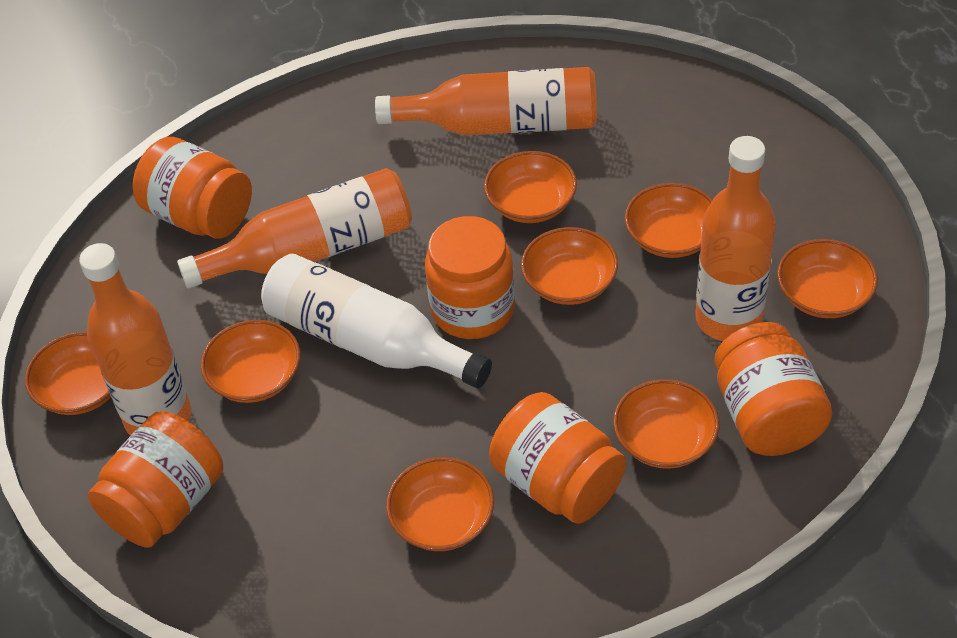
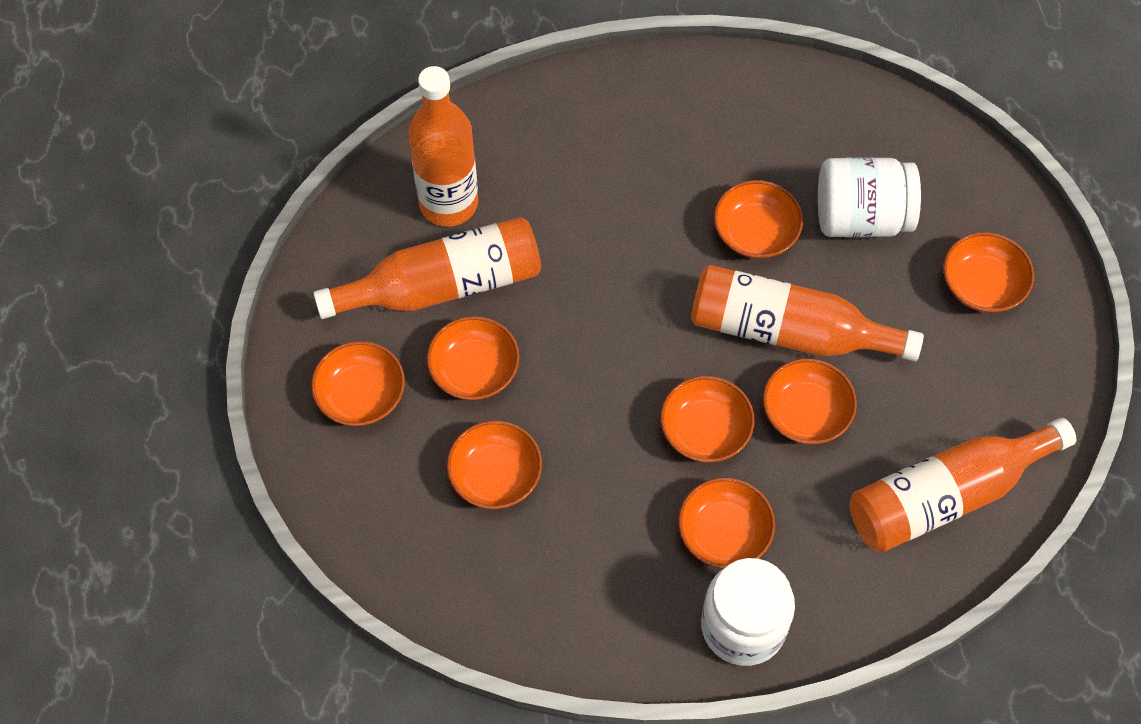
orange jar: 5 -> 0
white bottle: 1 -> 0
white jar: 0 -> 2

